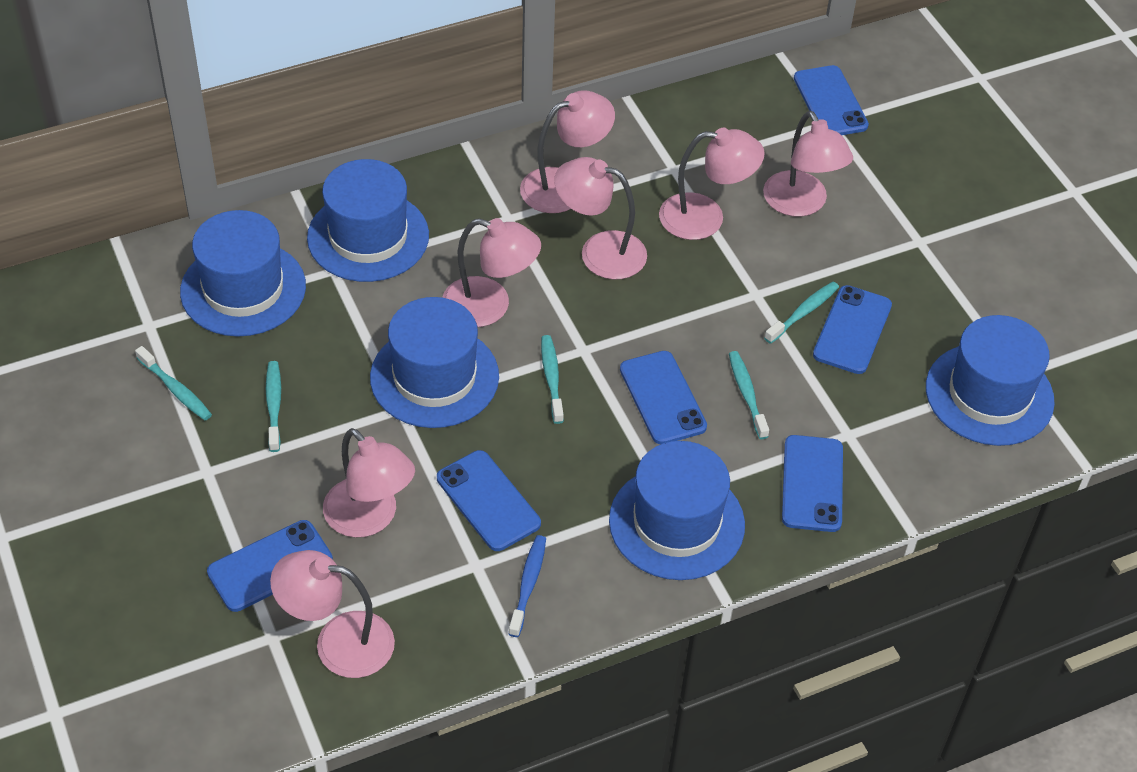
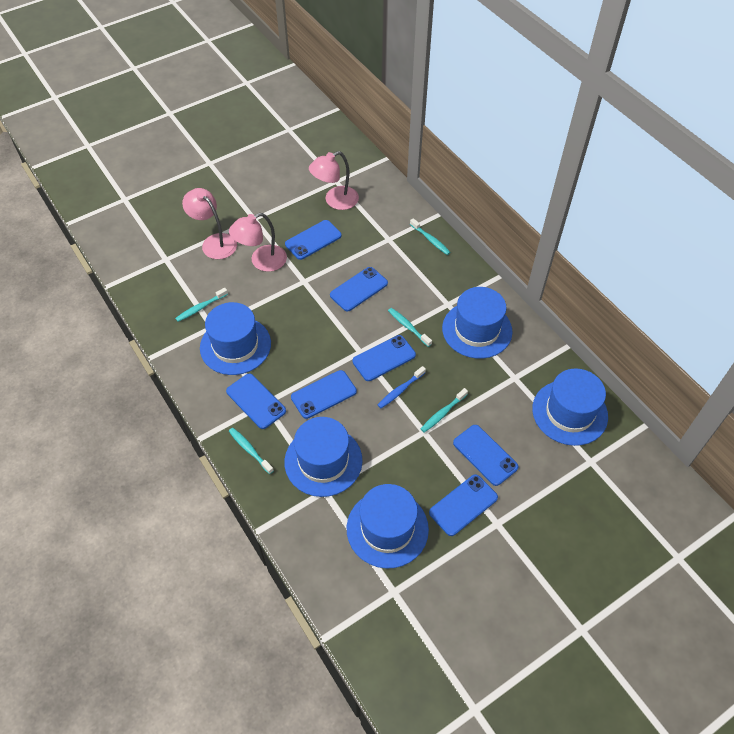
blue phone: 6 -> 7
pink lamp: 7 -> 3

